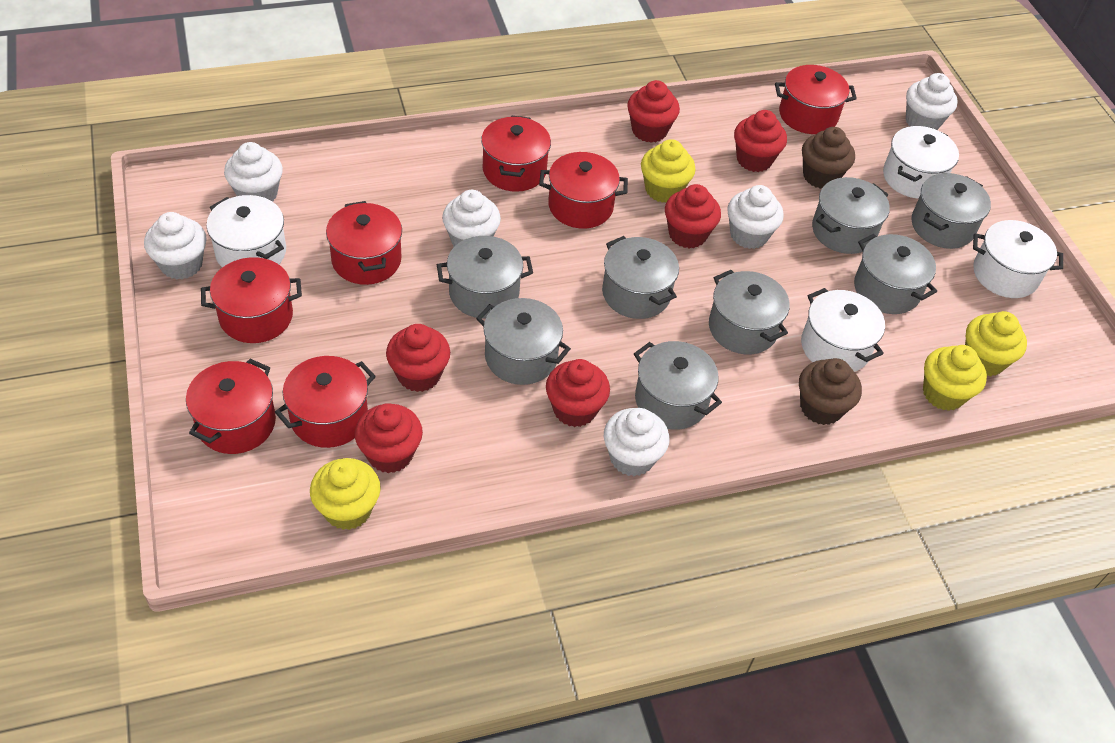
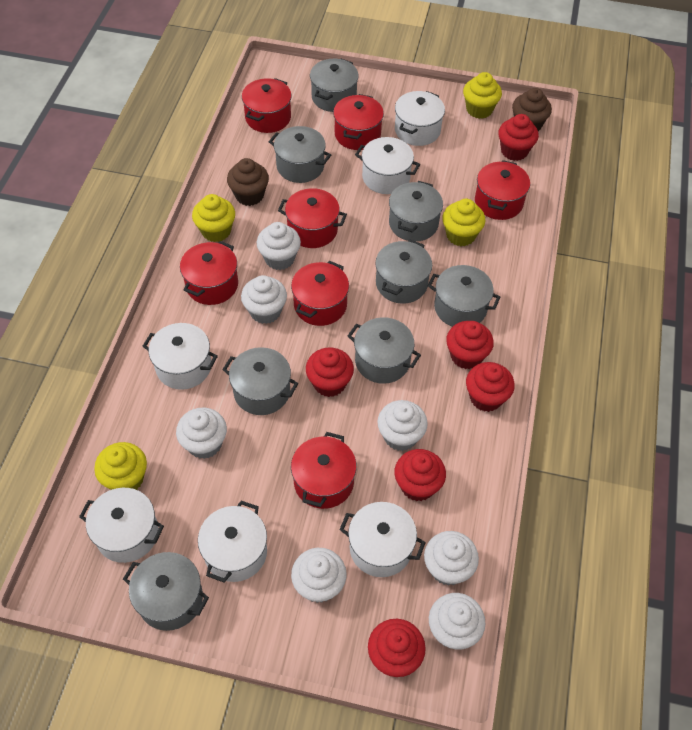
white cupcake: 6 -> 7
white pot: 4 -> 6

